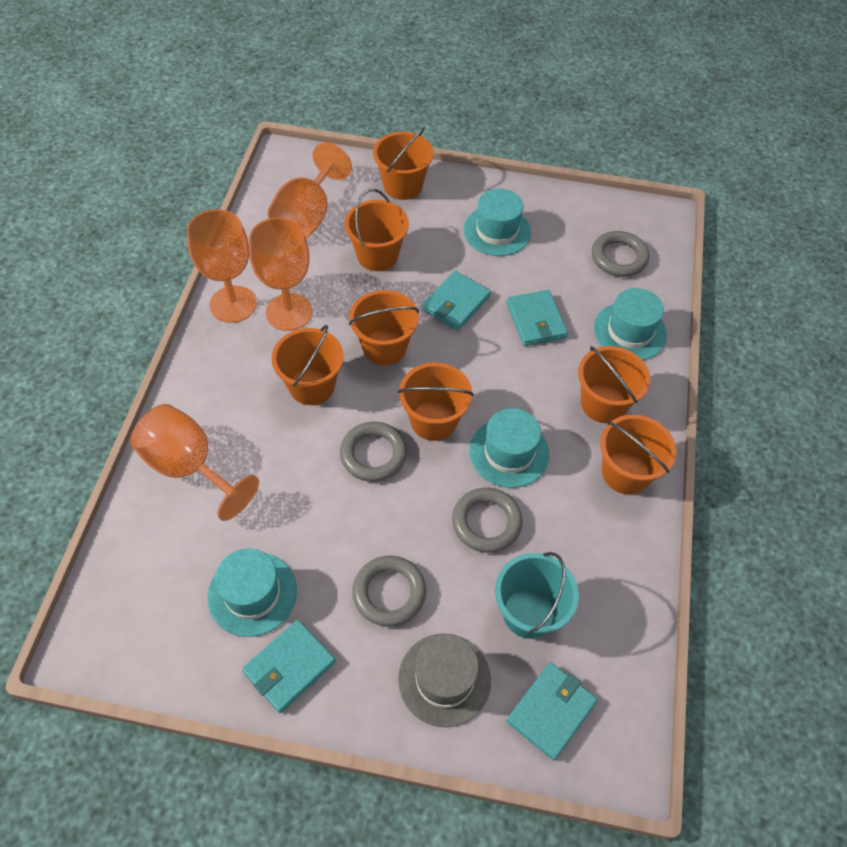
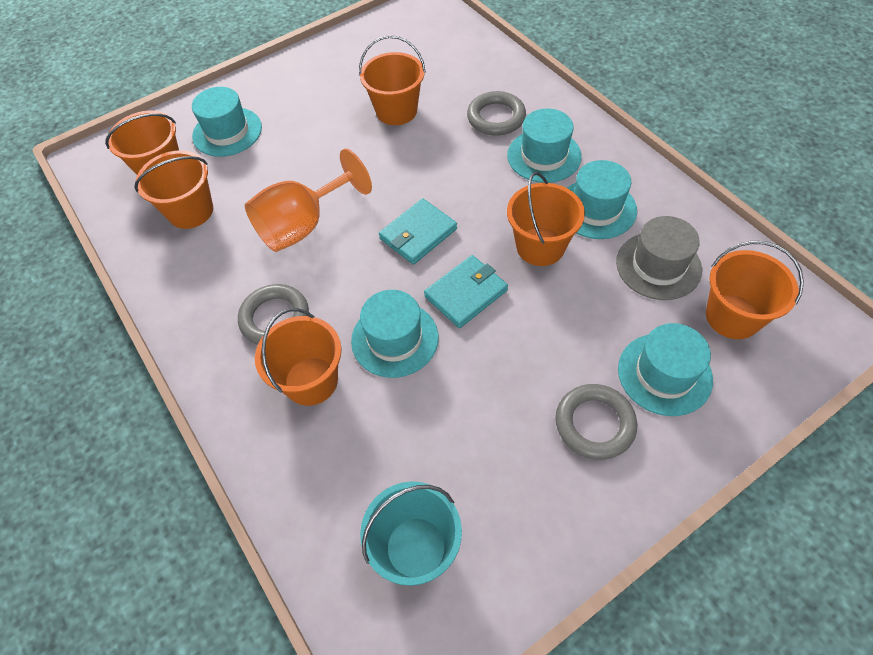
grey ring: 4 -> 3
orange bucket: 7 -> 6
orange goblet: 4 -> 1
turquoise hat: 4 -> 5
turquoise wallet: 4 -> 2

